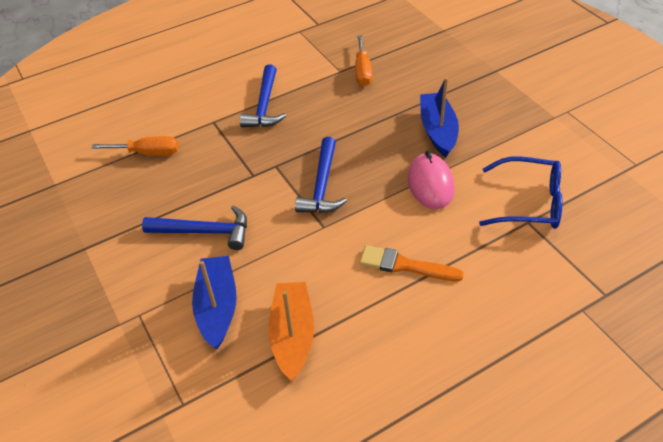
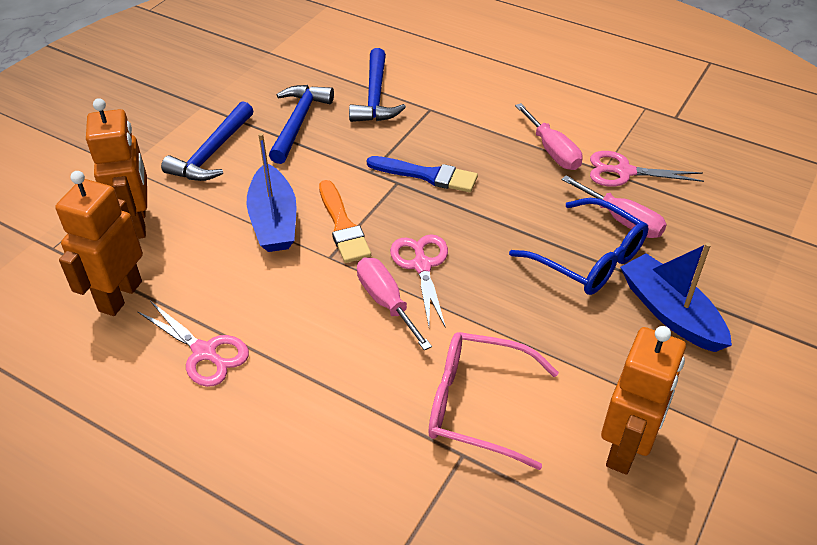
blue brush: 0 -> 1
orange boat: 1 -> 0
orange robot: 0 -> 3
orange screwdriver: 2 -> 0
pink glasses: 0 -> 1
pink mouse: 1 -> 0
pink scissors: 0 -> 3
pink screwdriver: 0 -> 3

